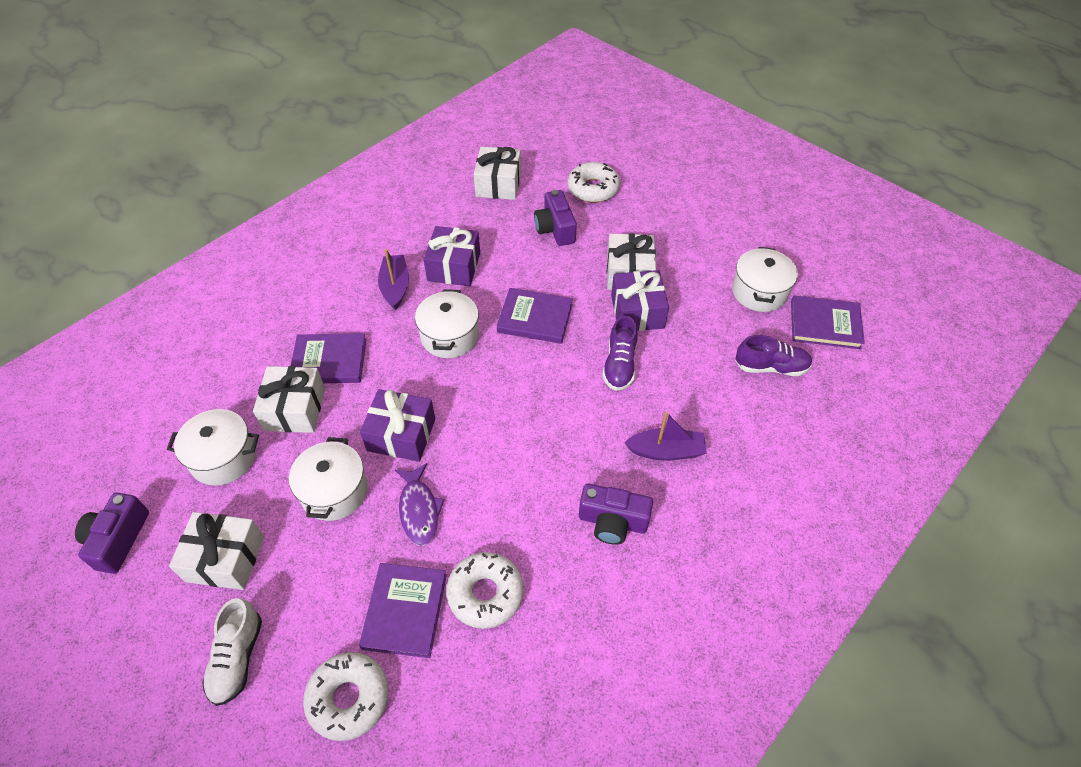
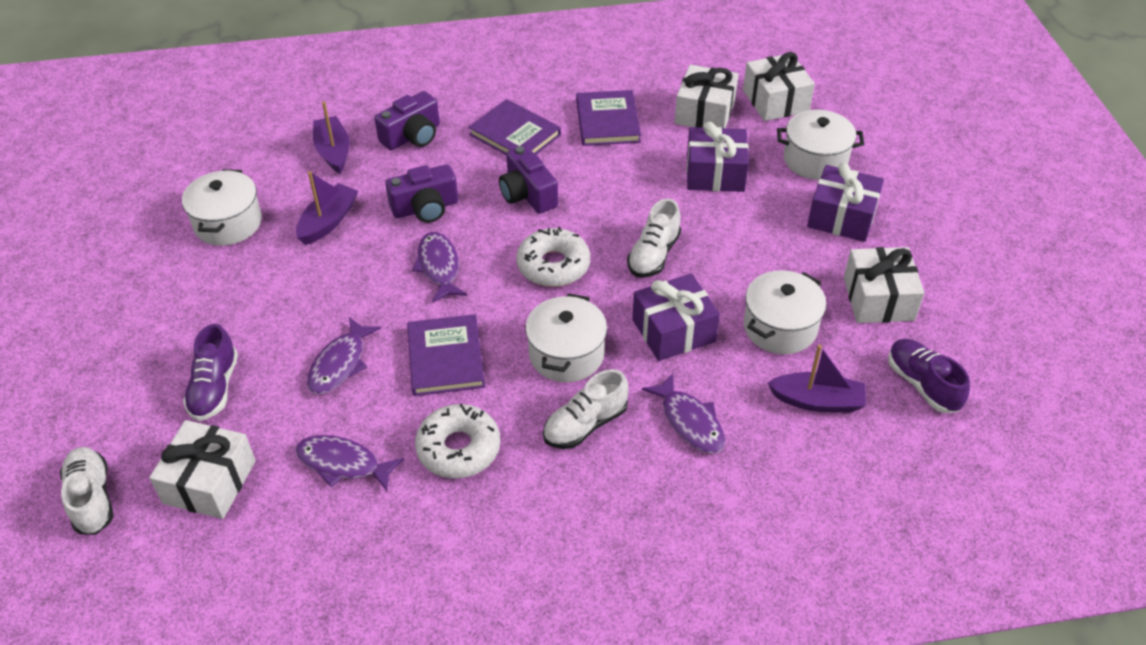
purple boat: 2 -> 3
purple book: 4 -> 3
purple fish: 1 -> 4
white donut: 3 -> 2
white shoe: 1 -> 3

